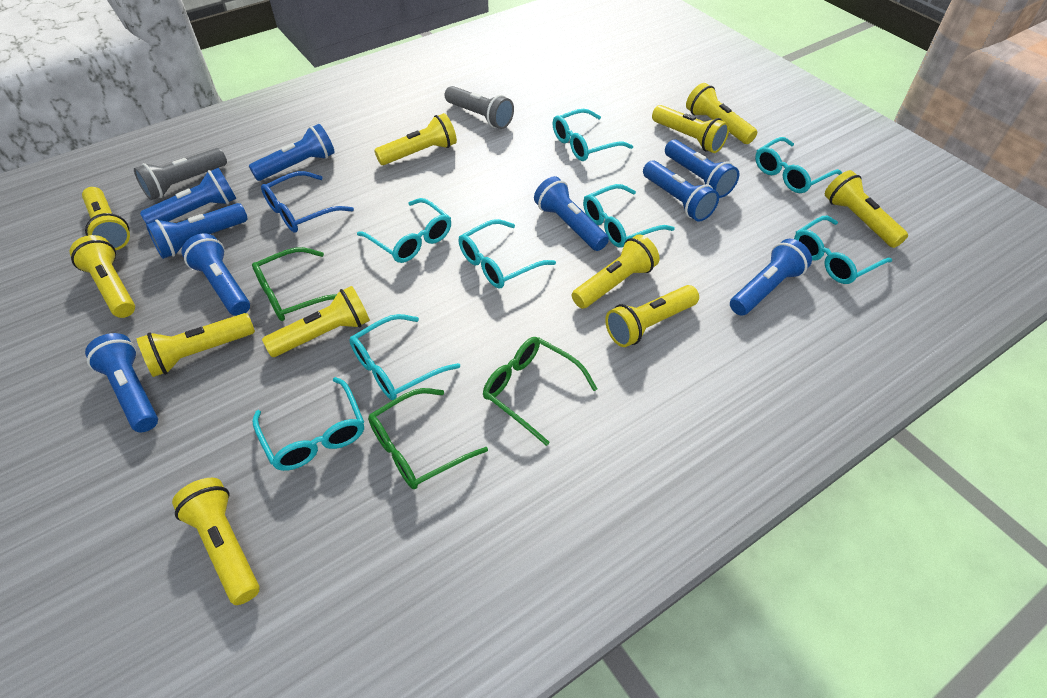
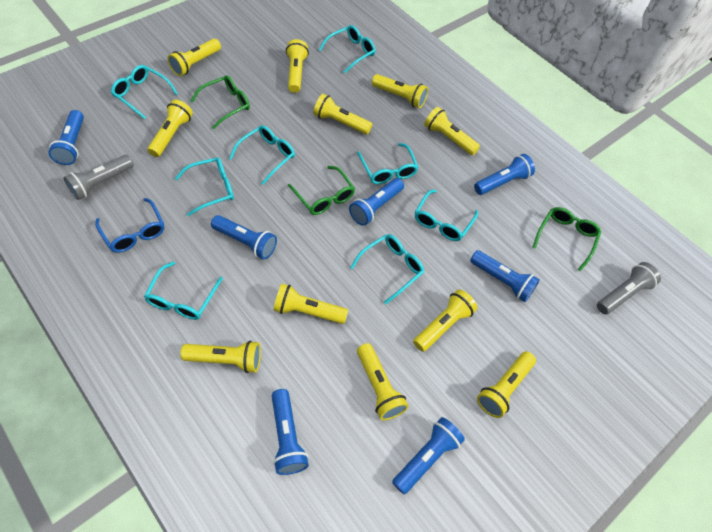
blue flashlight: 9 -> 7

